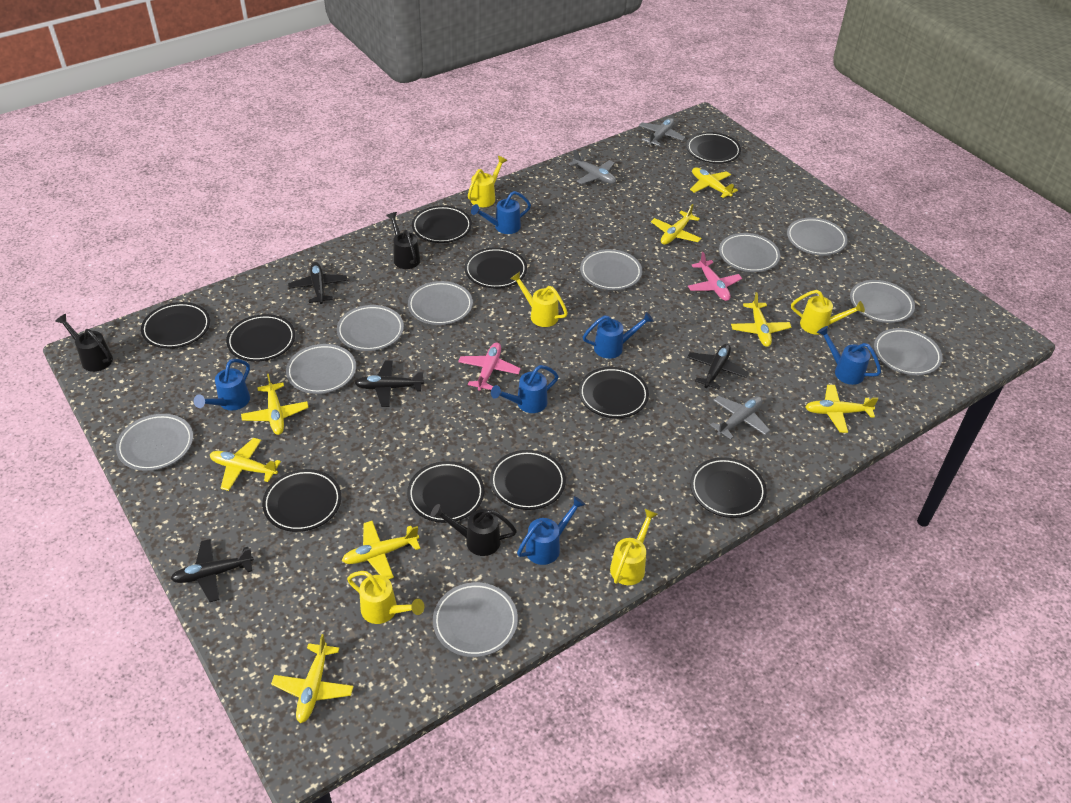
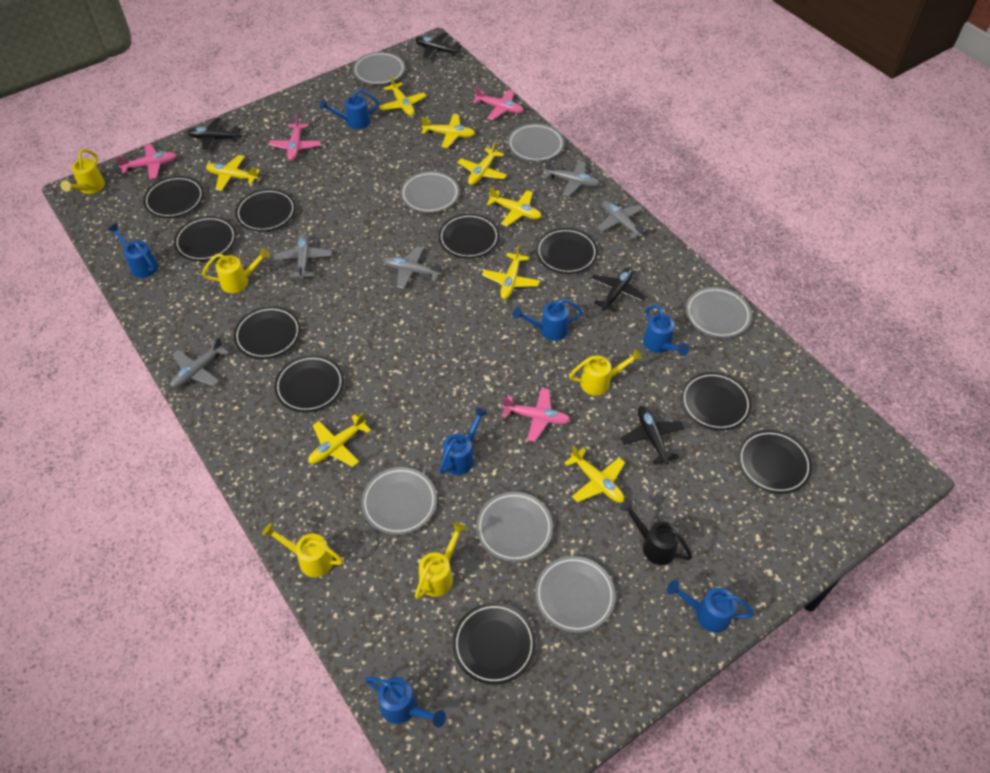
black watering can: 3 -> 1
blue watering can: 6 -> 7
grey plane: 3 -> 5
grey plate: 10 -> 7
pink plane: 2 -> 4

